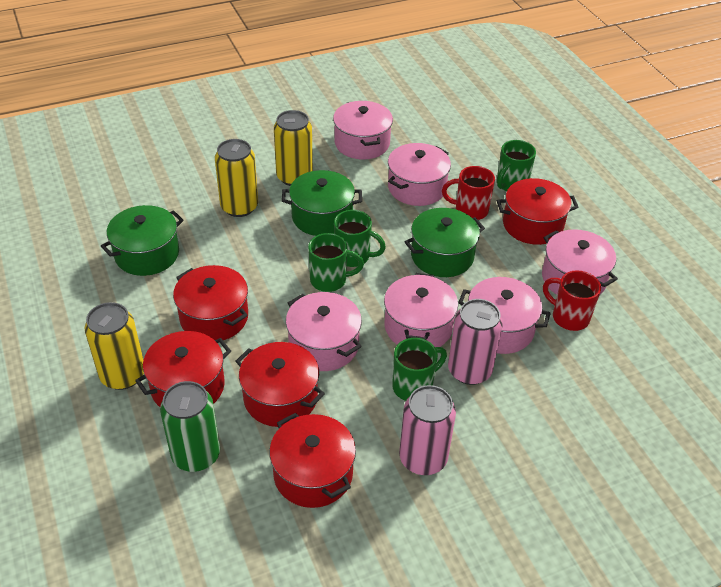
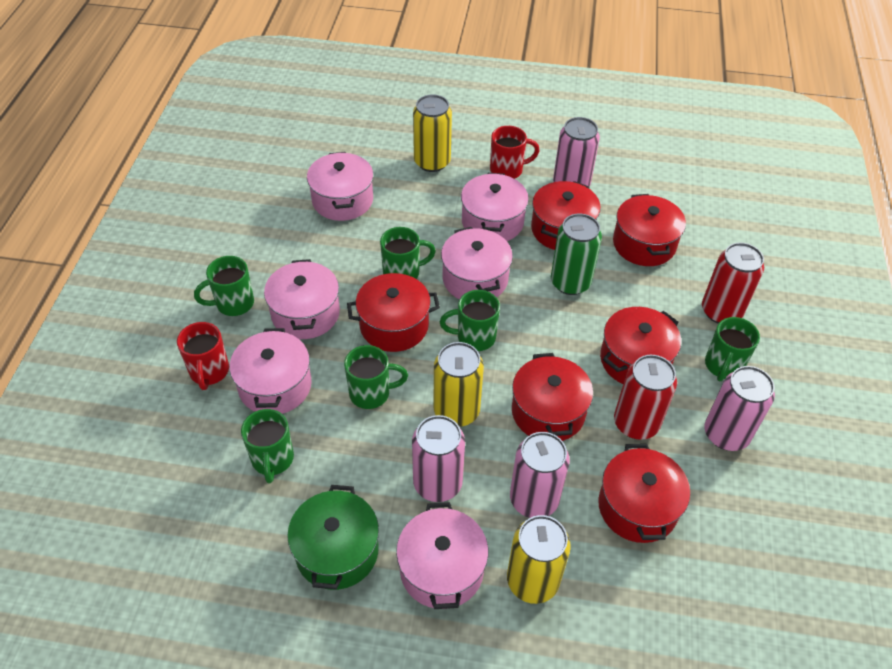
green mug: 4 -> 6
green pot: 3 -> 1
pink can: 2 -> 4
red can: 0 -> 2
red pot: 5 -> 6

